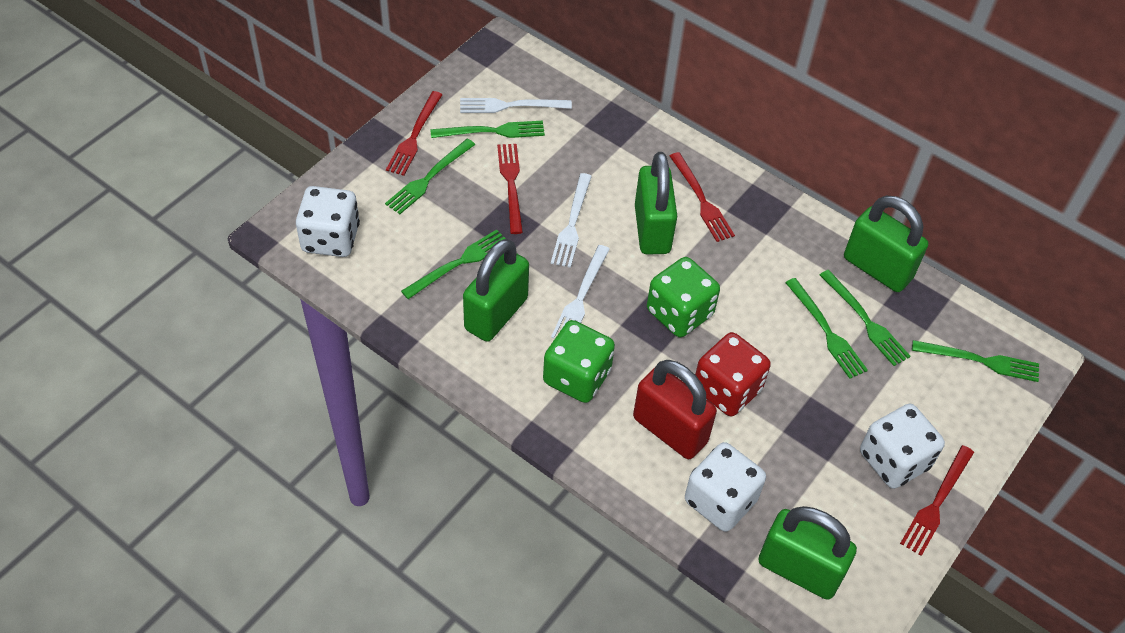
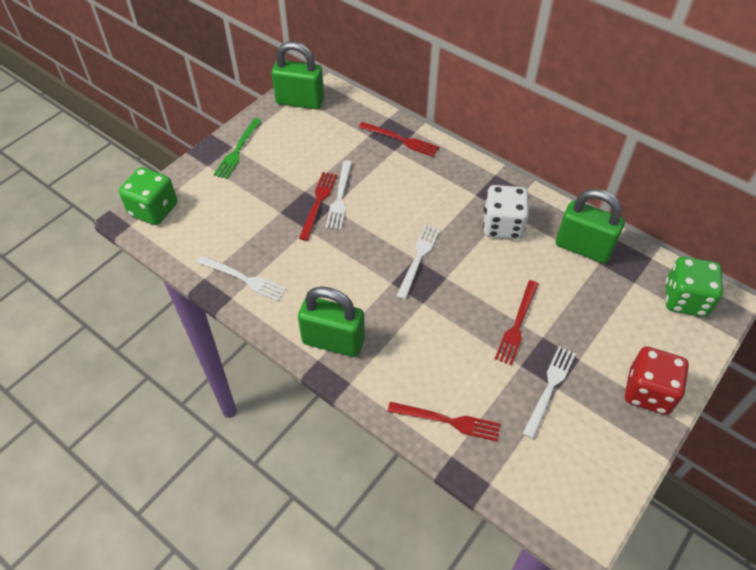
green fork: 6 -> 1
green padlock: 4 -> 3
red padlock: 1 -> 0
white dice: 3 -> 1
white fork: 3 -> 4

